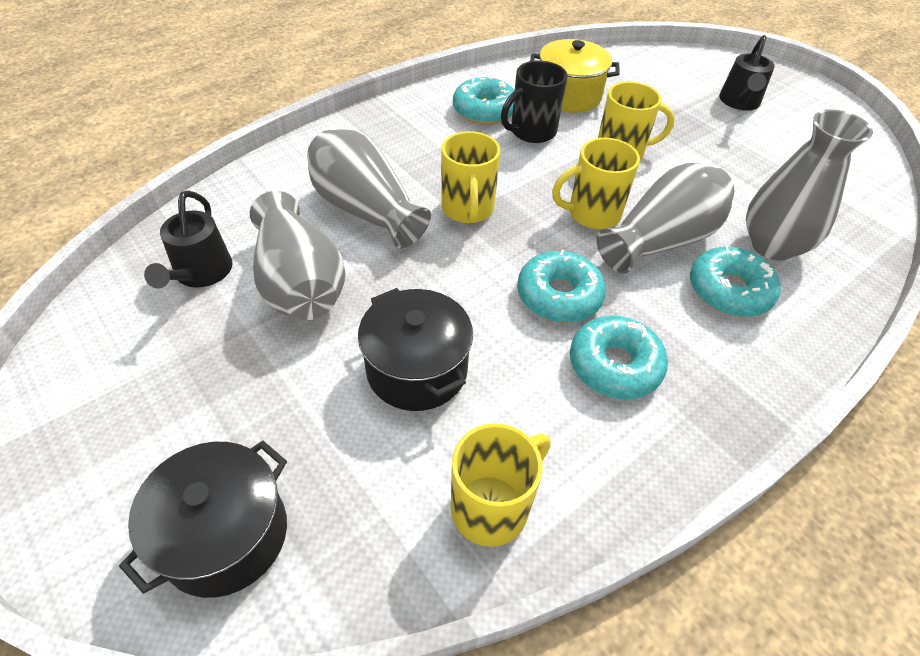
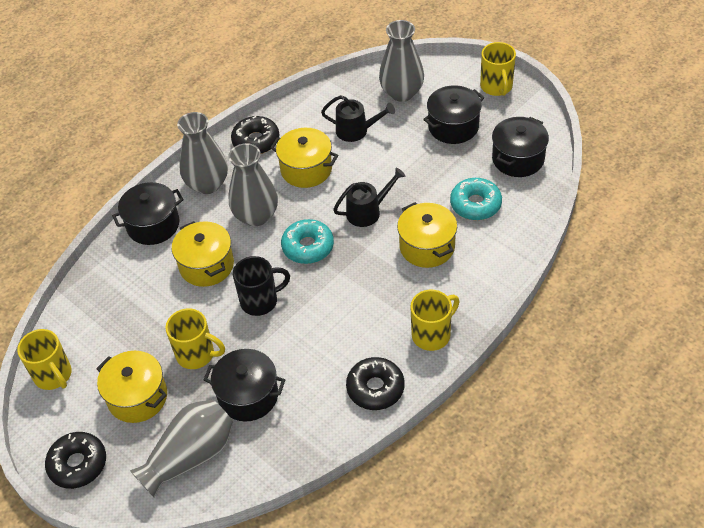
black donut: 0 -> 3
black pot: 2 -> 4
turquoise donut: 4 -> 2
yellow pot: 1 -> 4

